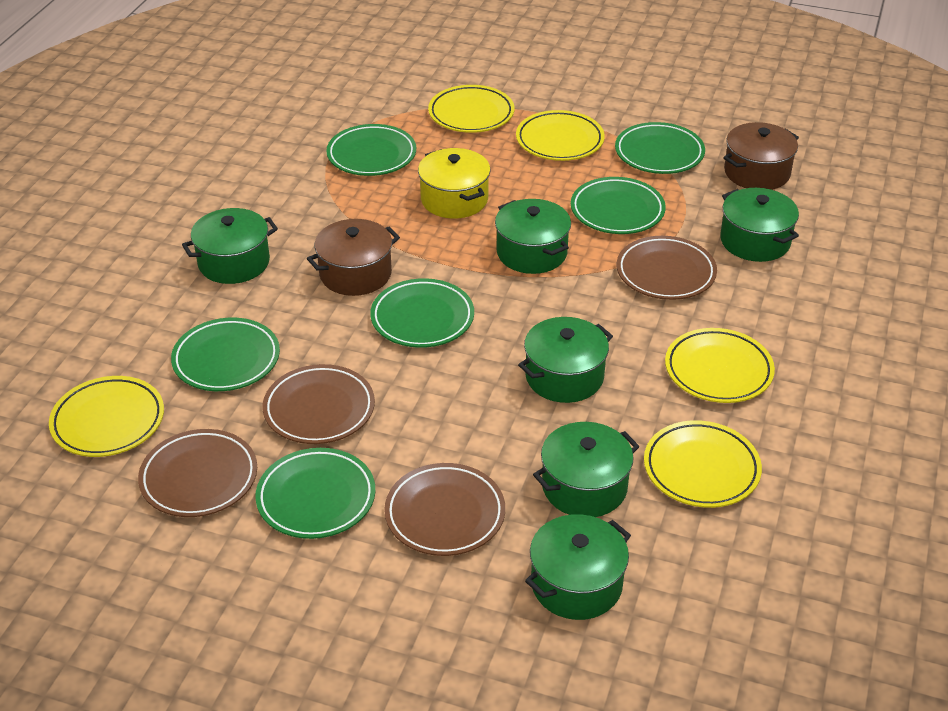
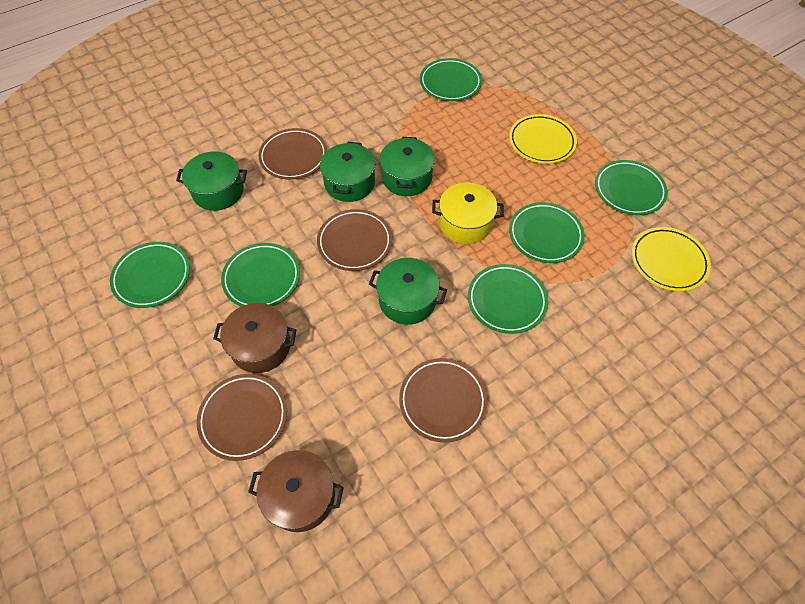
green pot: 6 -> 4
yellow plate: 5 -> 2

